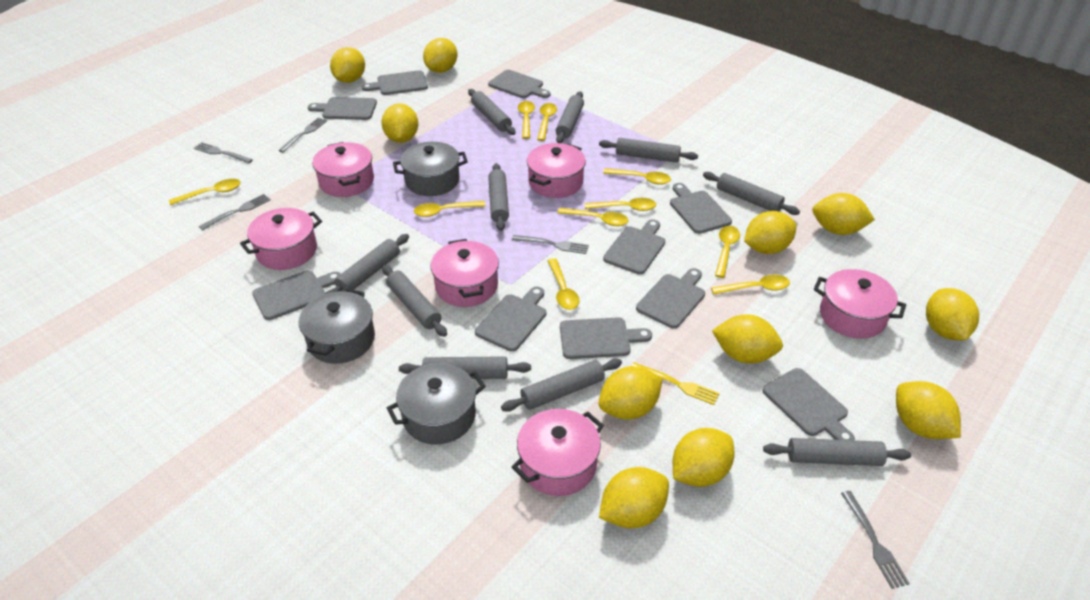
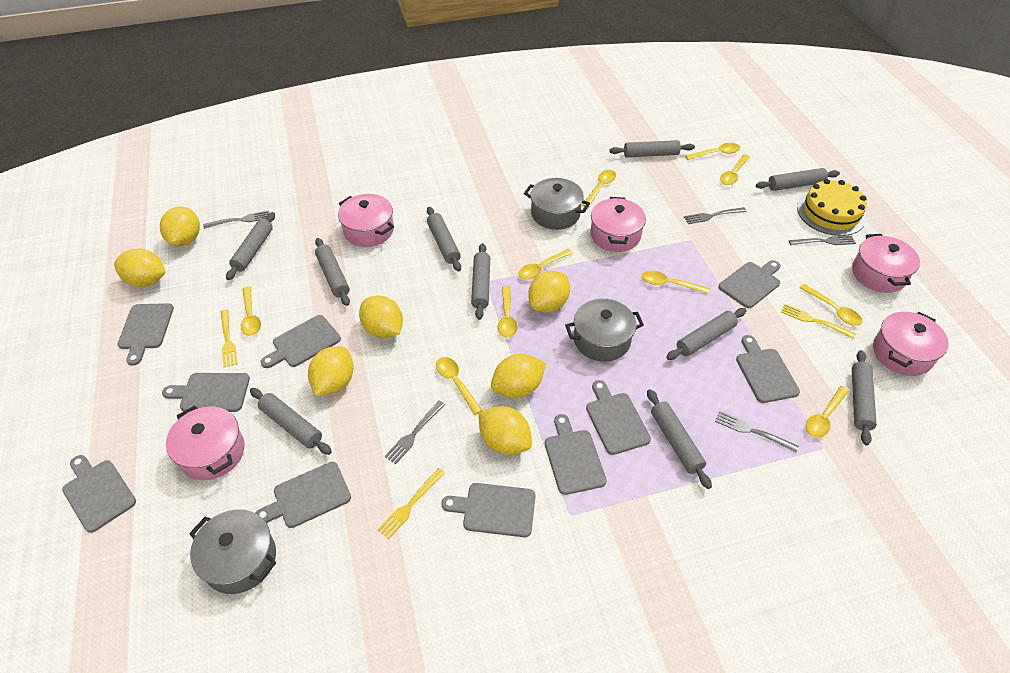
pink pot: 6 -> 5
yellow cake: 0 -> 1
yellow fork: 1 -> 3
yellow lemon: 11 -> 7

